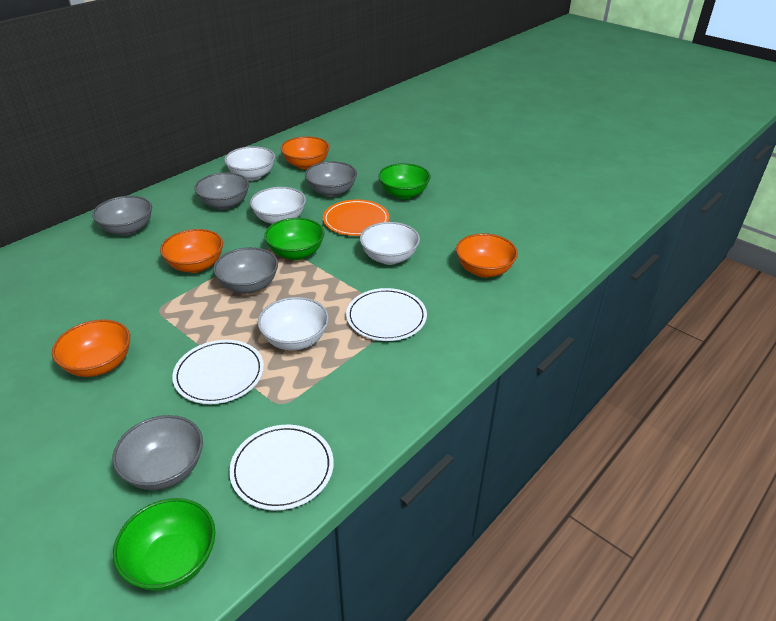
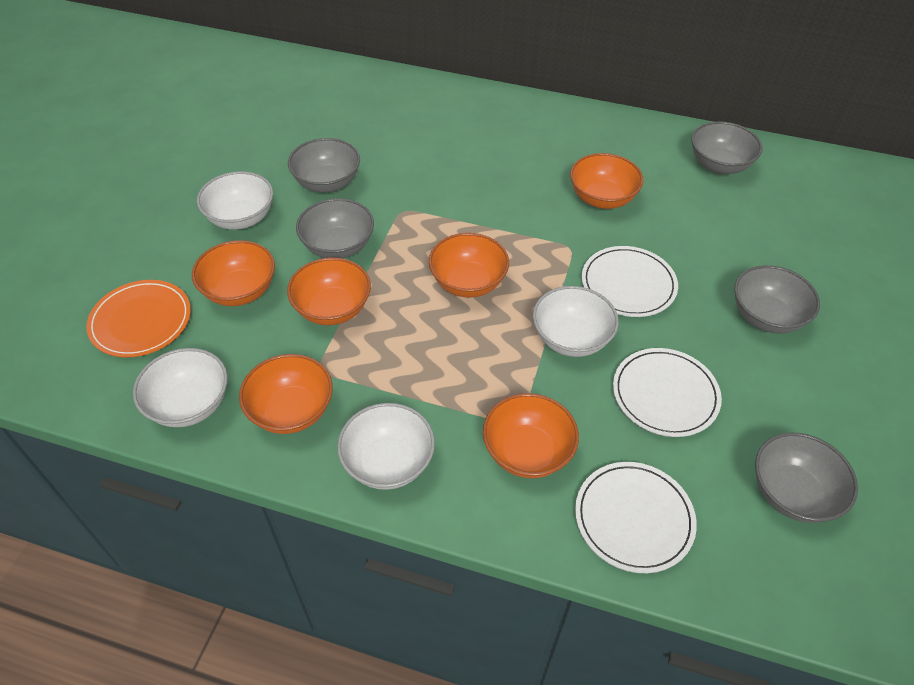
green bowl: 3 -> 0
orange bowl: 4 -> 6

